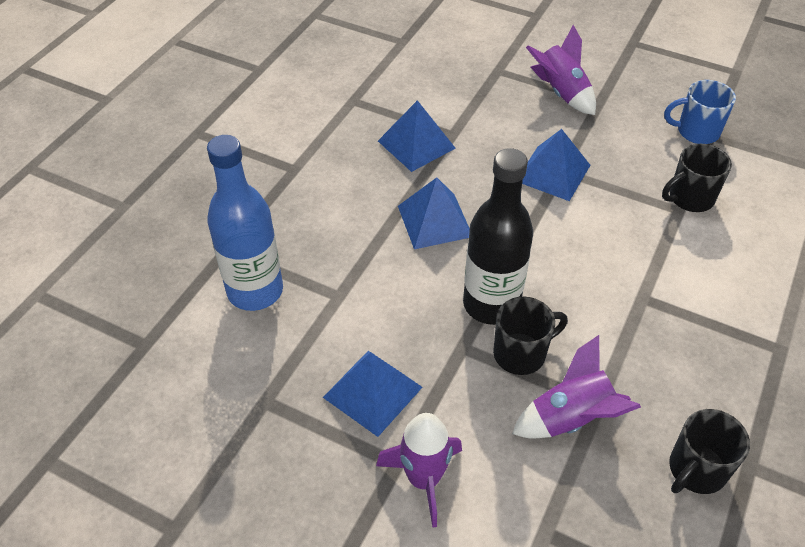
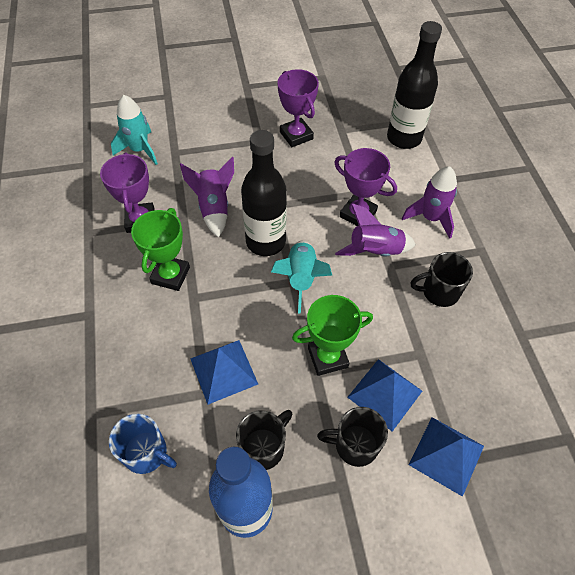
black bottle: 1 -> 2
blue pyramid: 4 -> 3
green trophy: 0 -> 2
purple trophy: 0 -> 3
turquoise rocket: 0 -> 2

